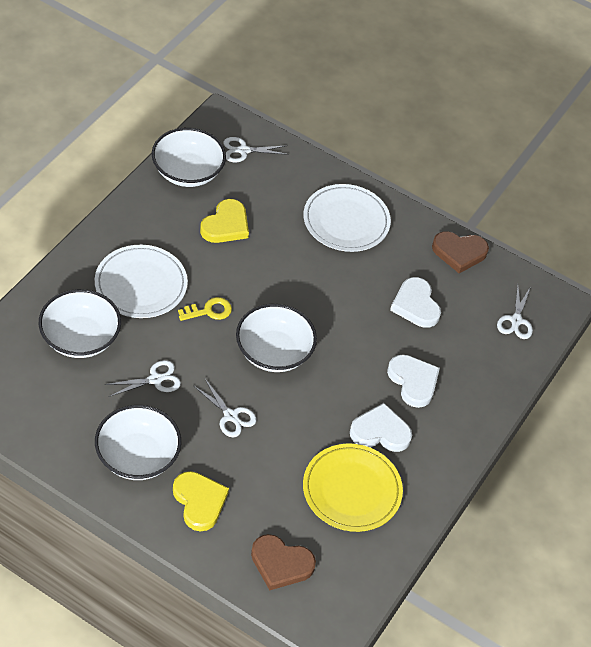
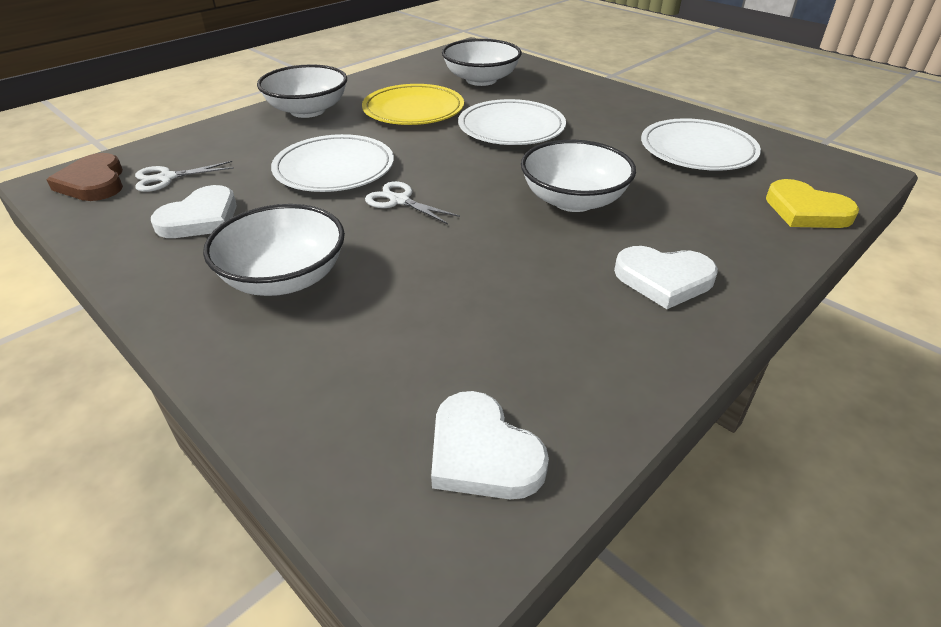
brown heart: 2 -> 1
white plate: 2 -> 3
white scissors: 4 -> 2
yellow heart: 2 -> 1
yellow key: 1 -> 0

